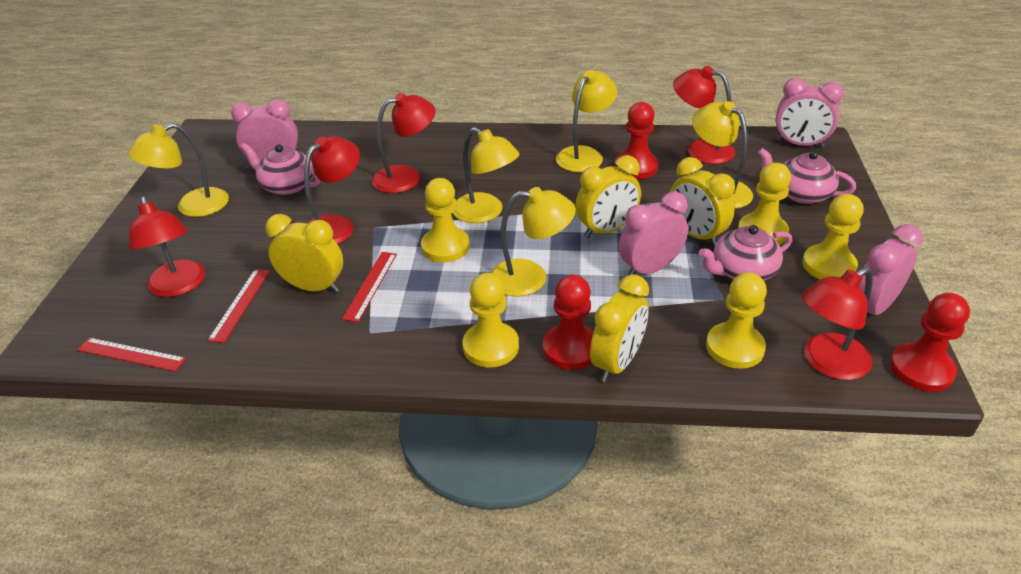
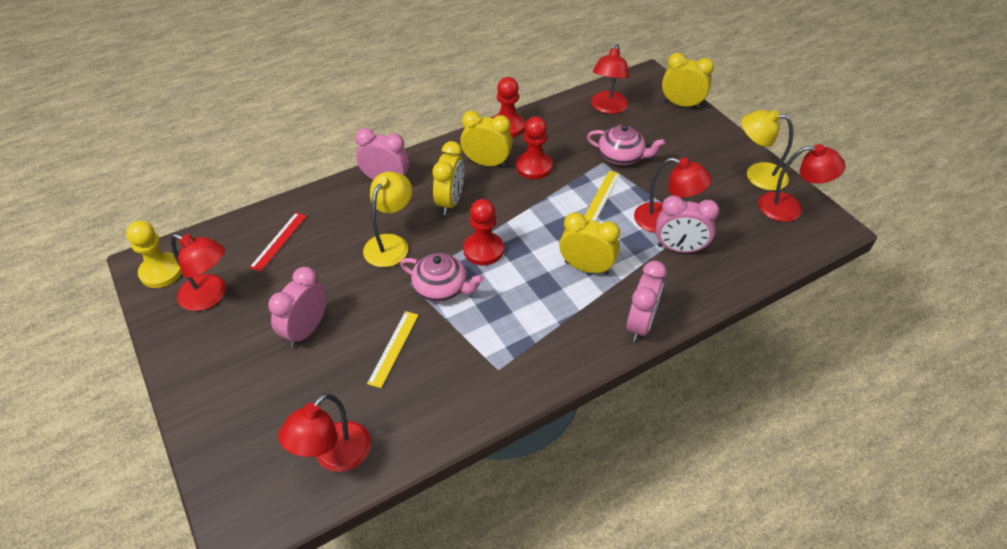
pink teapot: 3 -> 2
red ruler: 3 -> 1
yellow lamp: 5 -> 2
yellow pawn: 5 -> 1
yellow ruler: 0 -> 2

